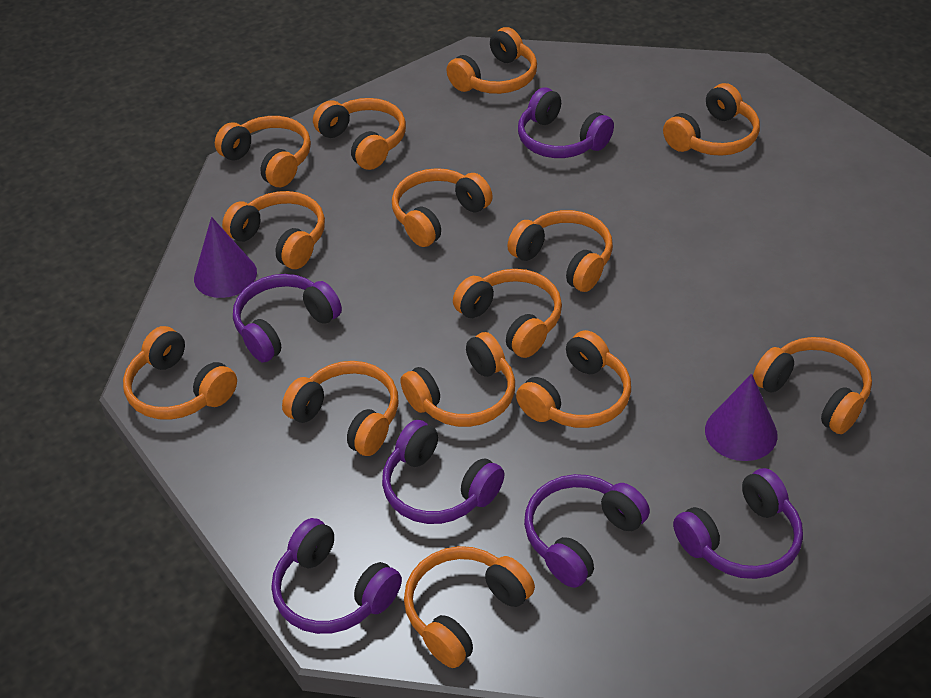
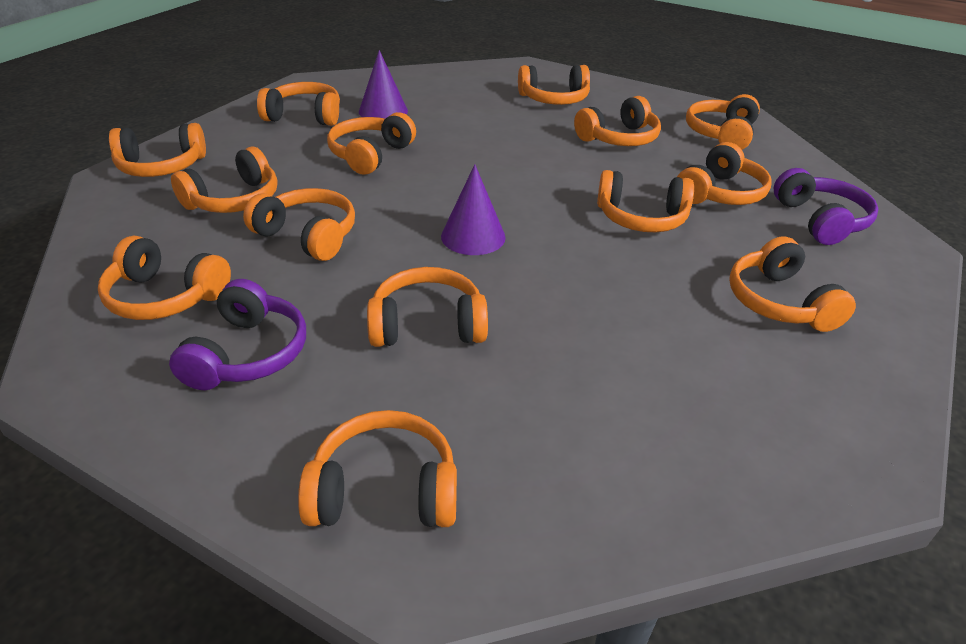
purple headphones: 6 -> 2

